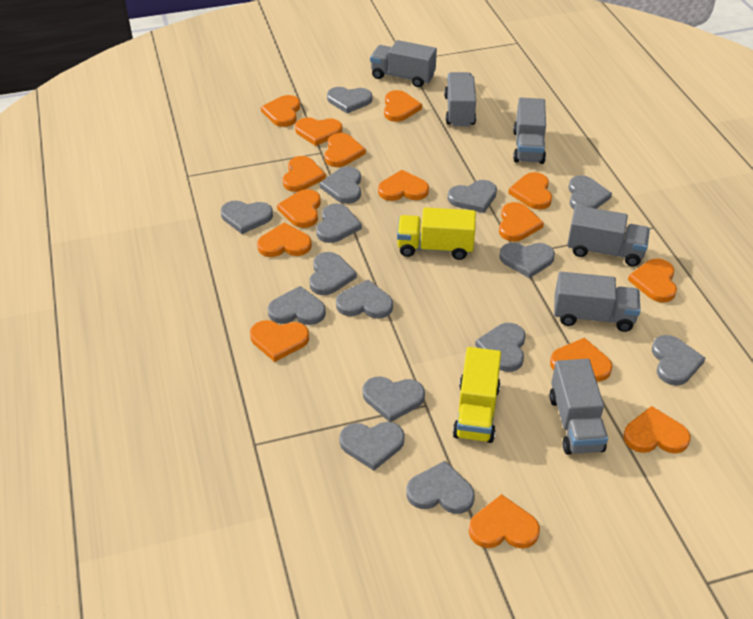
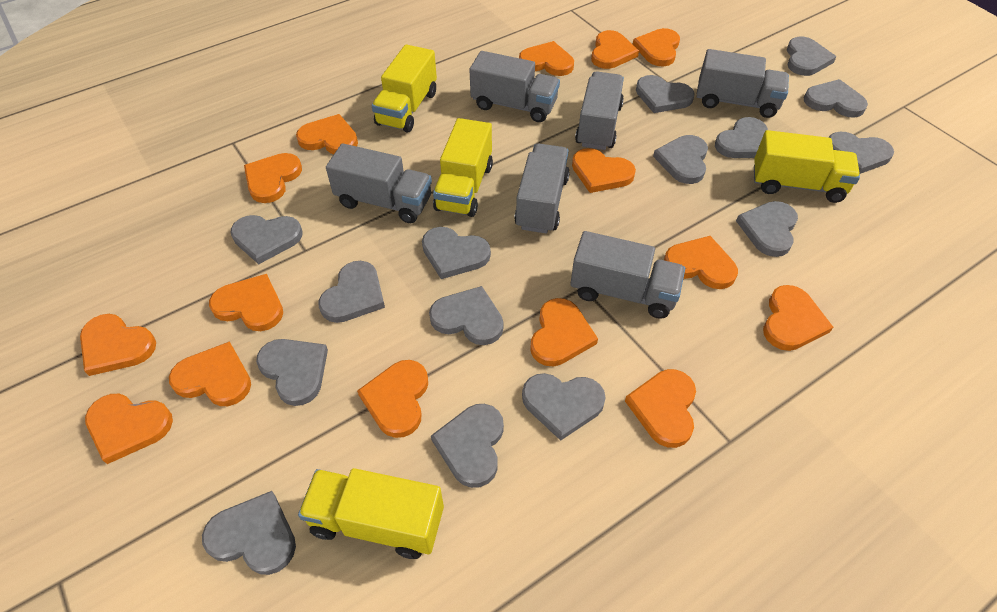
yellow truck: 2 -> 4

